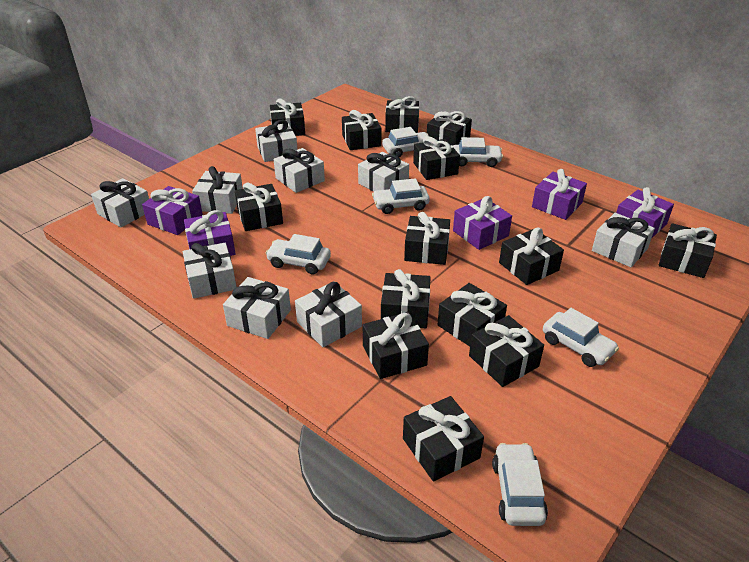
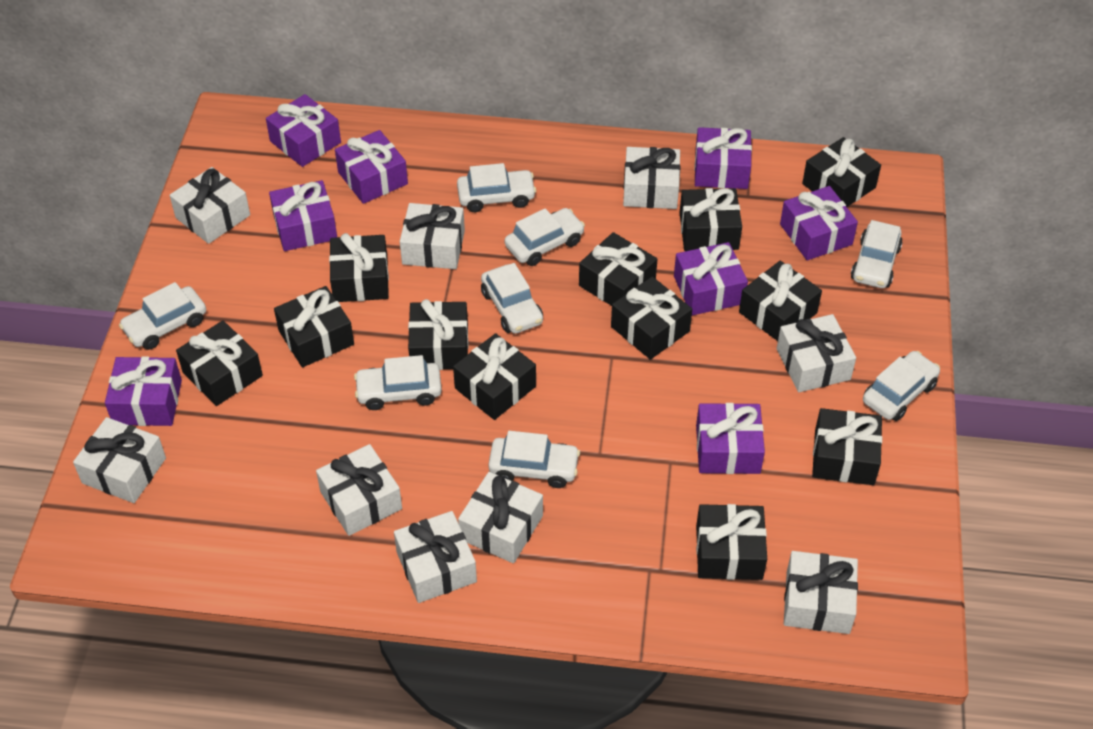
black gift: 14 -> 12
purple gift: 5 -> 8
white car: 6 -> 8

